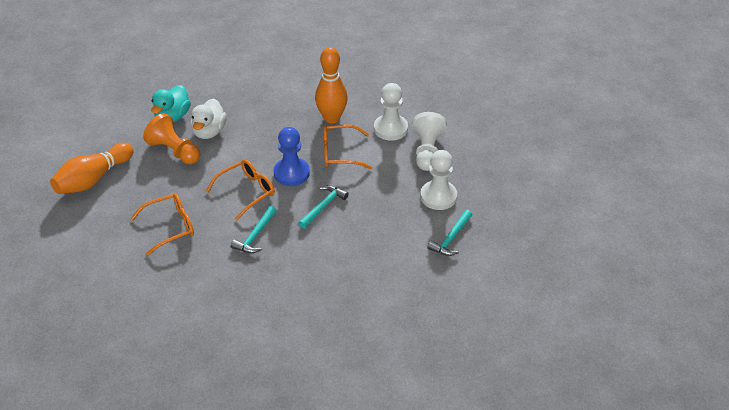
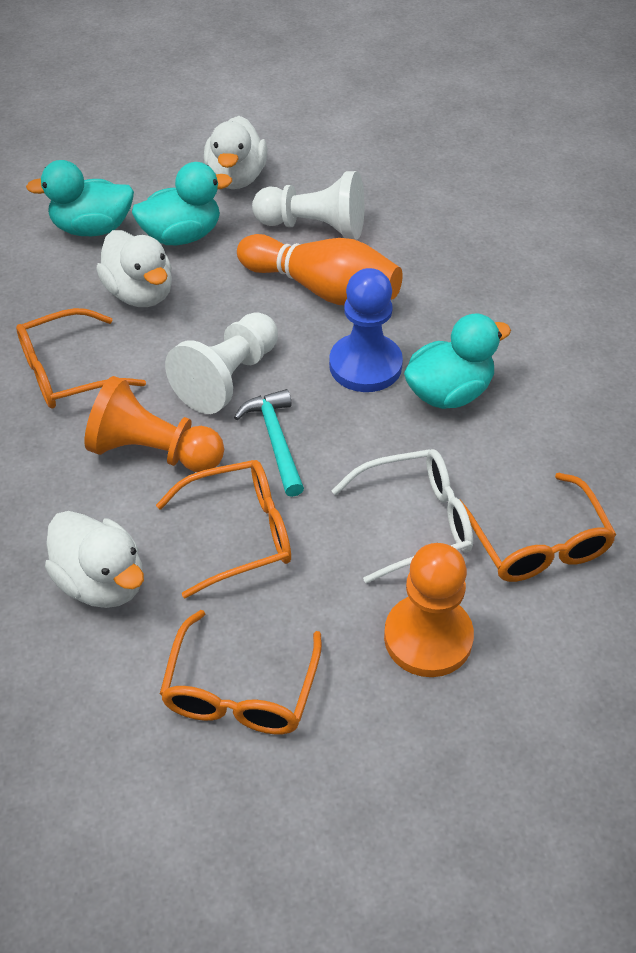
orange bowling pin: 2 -> 1
orange glasses: 3 -> 4
orange pawn: 1 -> 2
turquoise duck: 1 -> 3
turquoise hammer: 3 -> 1
white duck: 1 -> 3
white glasses: 0 -> 1
white pawn: 3 -> 2

